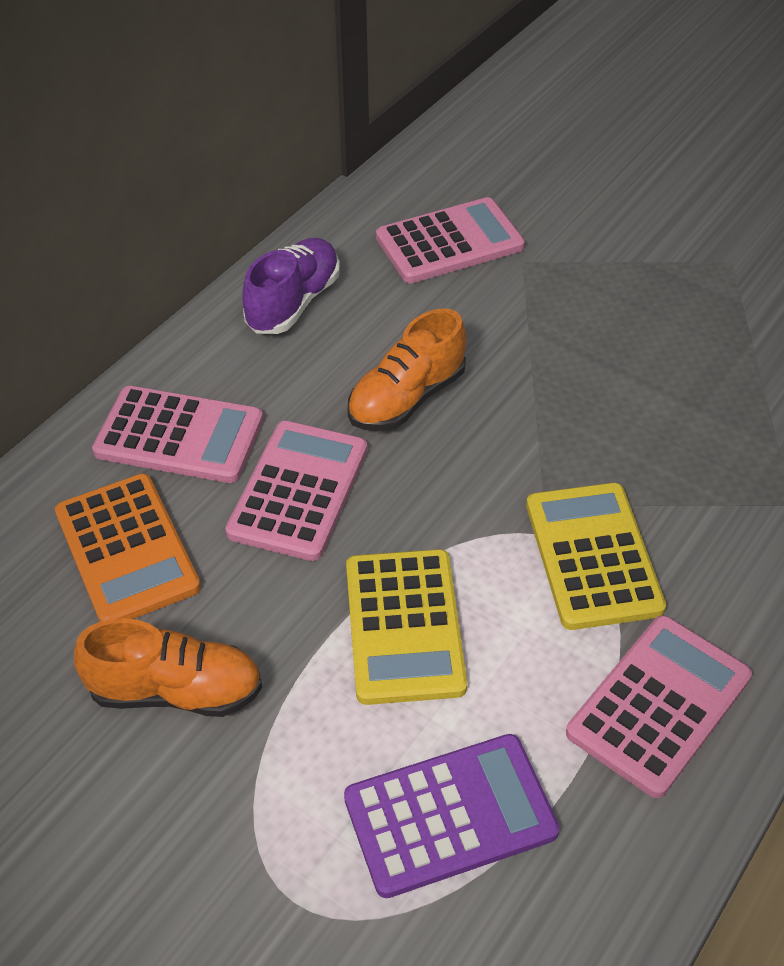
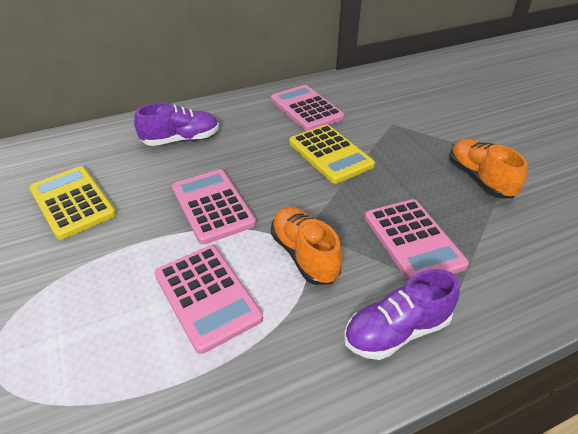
orange calculator: 1 -> 0
purple calculator: 1 -> 0
purple shoe: 1 -> 2

